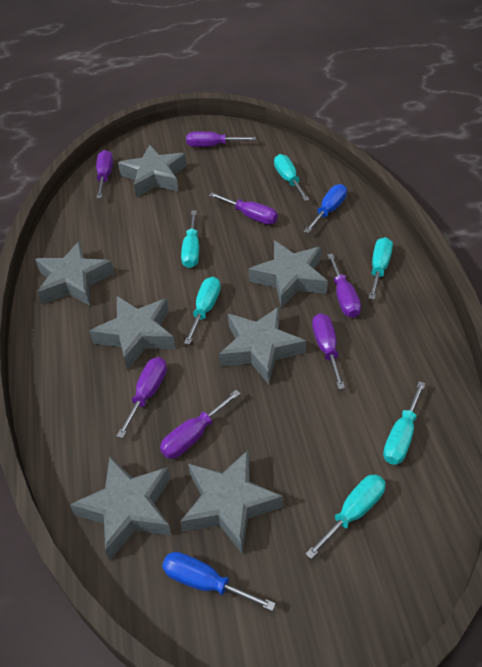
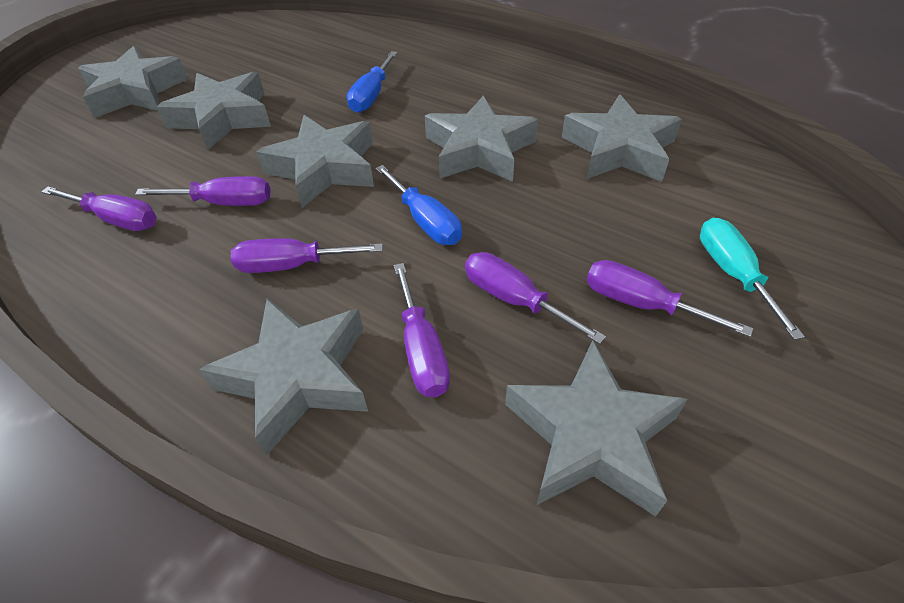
purple screwdriver: 7 -> 6
turquoise screwdriver: 6 -> 1

